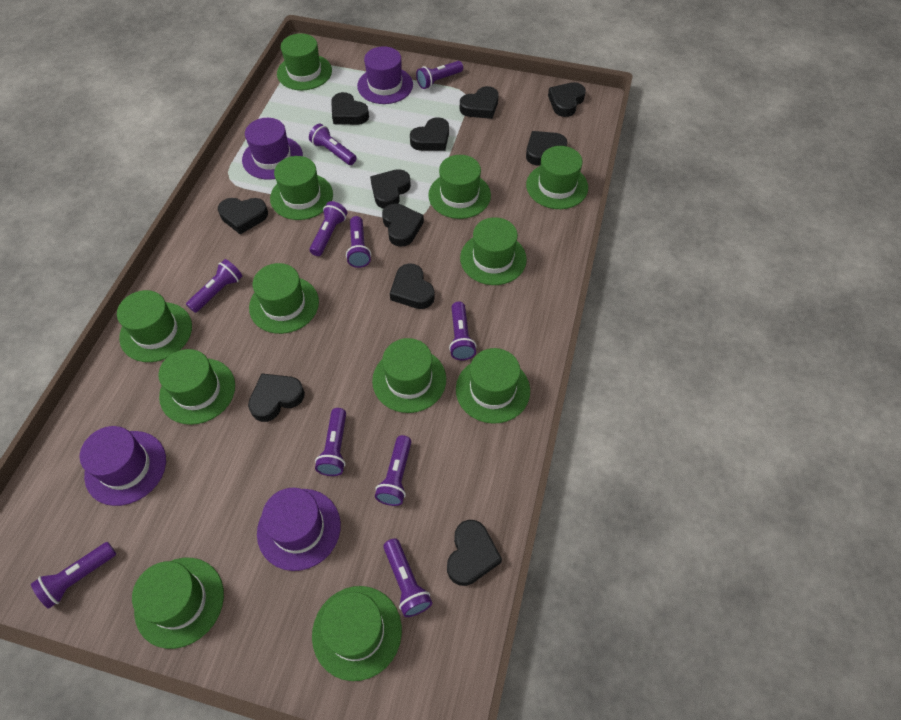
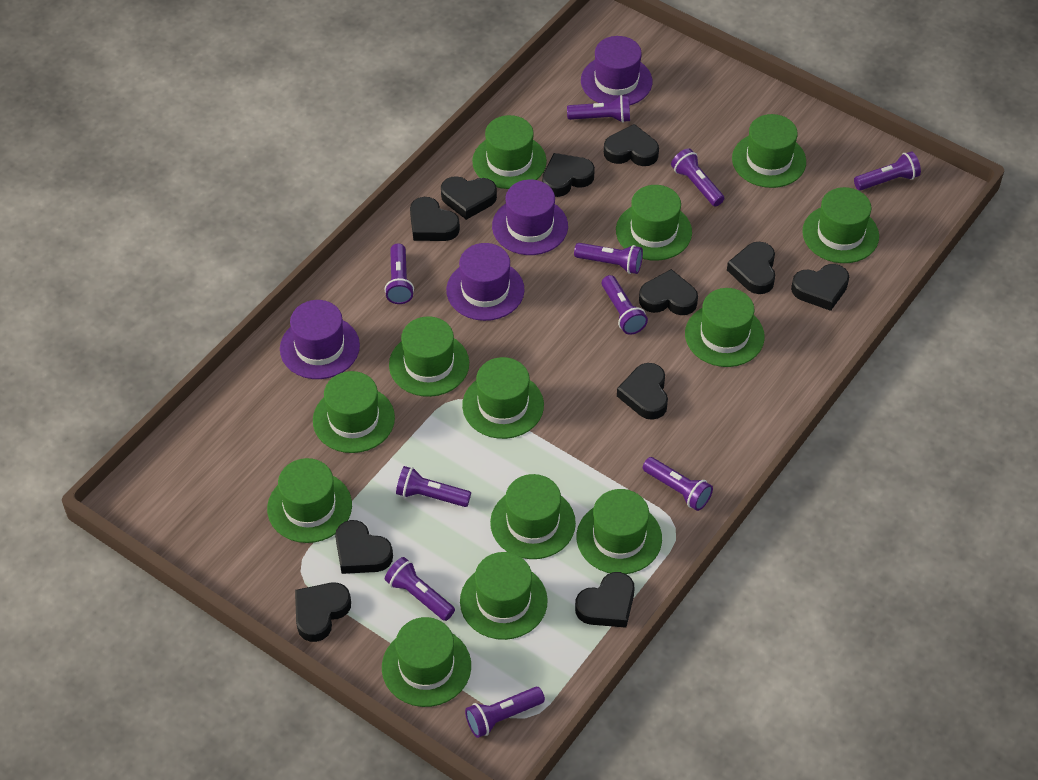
green hat: 12 -> 13

